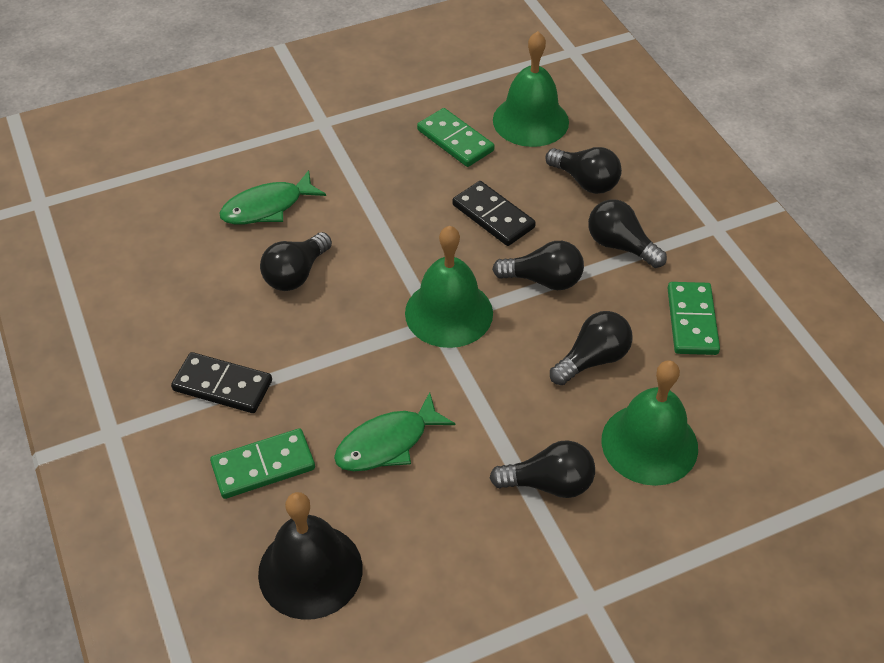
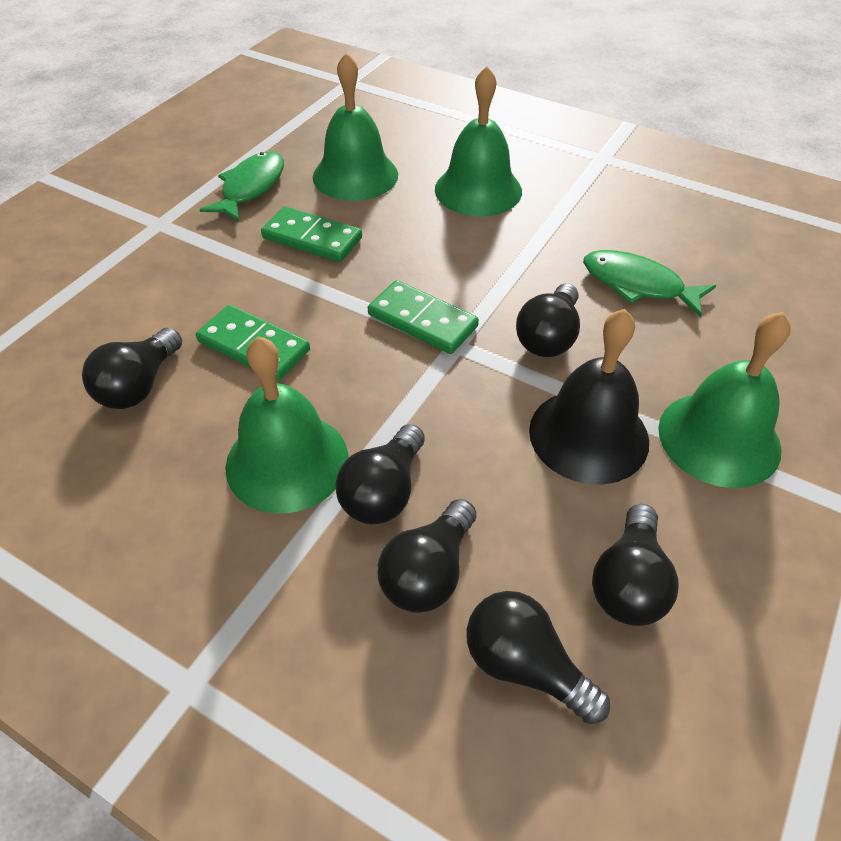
black domino: 2 -> 0
green bell: 3 -> 4

